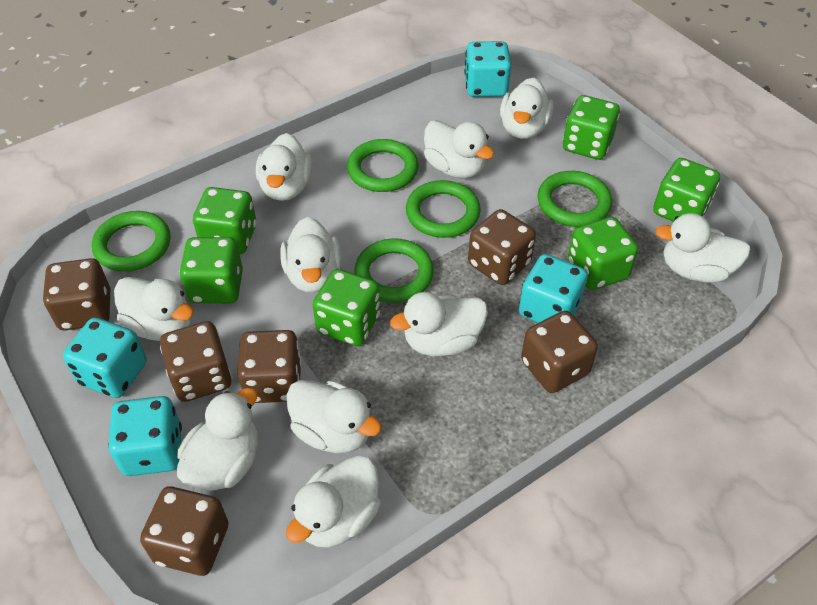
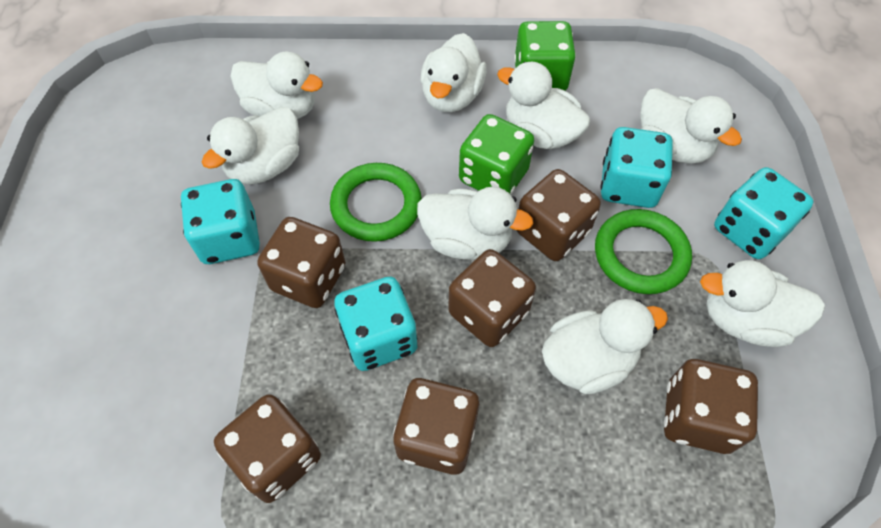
green dice: 6 -> 2
green ring: 5 -> 2
white duck: 10 -> 8

